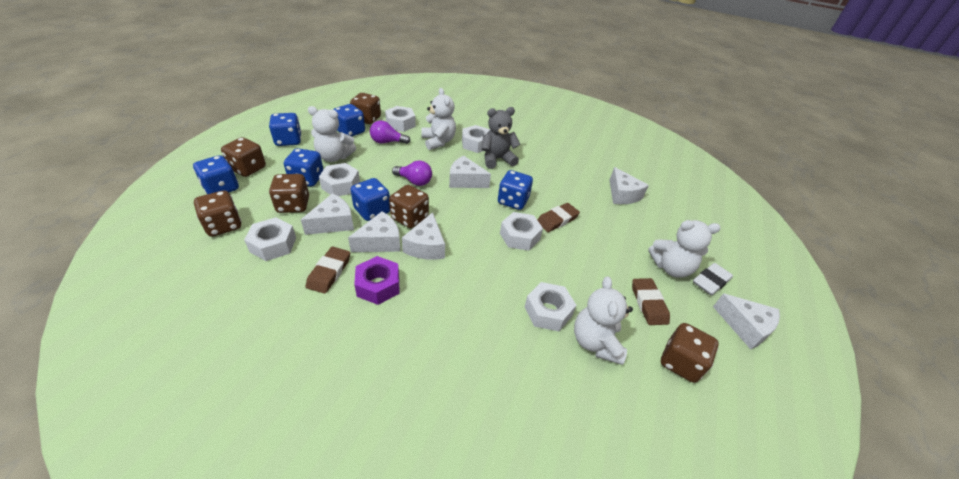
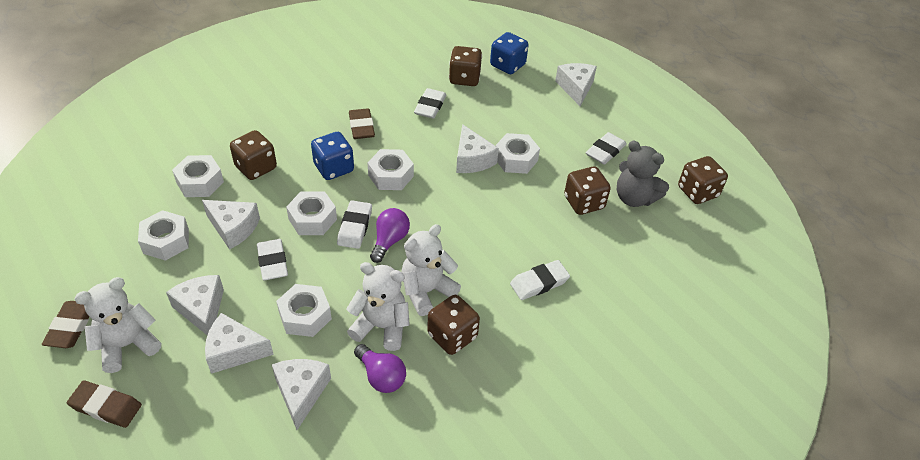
blue dice: 6 -> 2
brown dice: 6 -> 5
purple nut: 1 -> 0
white eraser: 1 -> 5
white teddy bear: 4 -> 3

